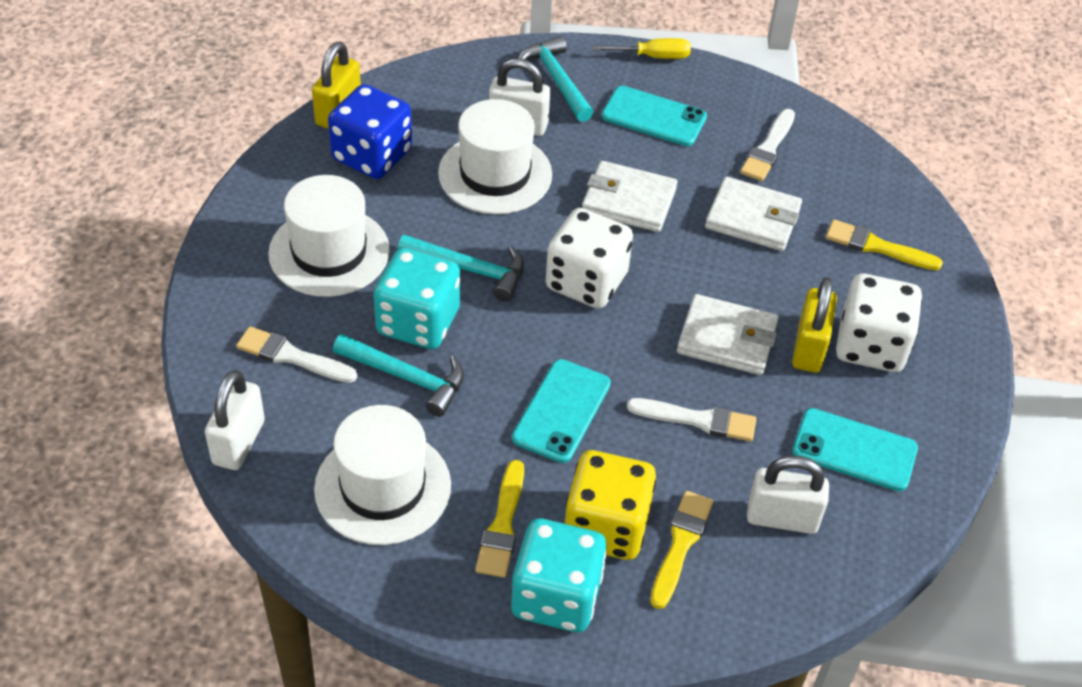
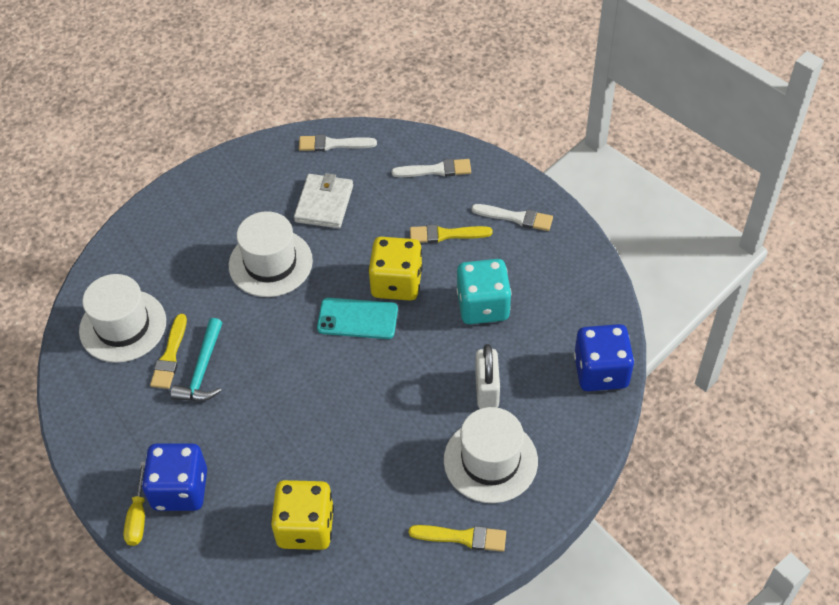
blue dice: 1 -> 2
turquoise dice: 2 -> 1
turquoise hammer: 3 -> 1
turquoise phone: 3 -> 1
white dice: 2 -> 0
white padlock: 3 -> 1
white wallet: 3 -> 1
yellow dice: 1 -> 2
yellow padlock: 2 -> 0

